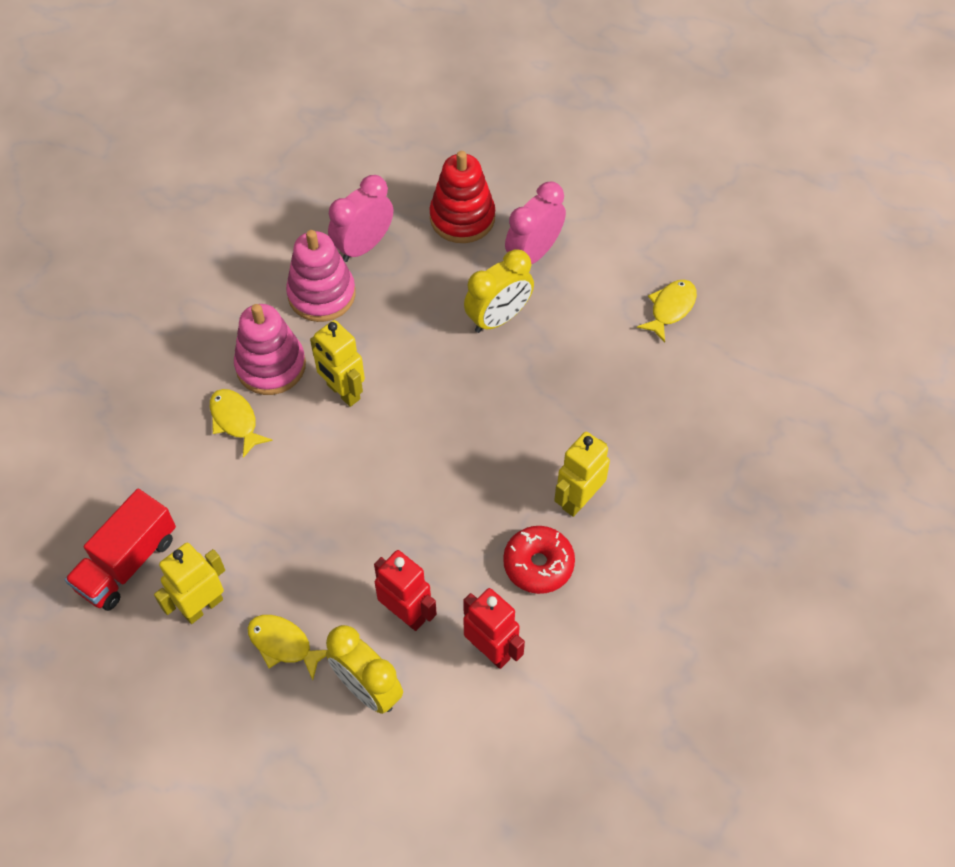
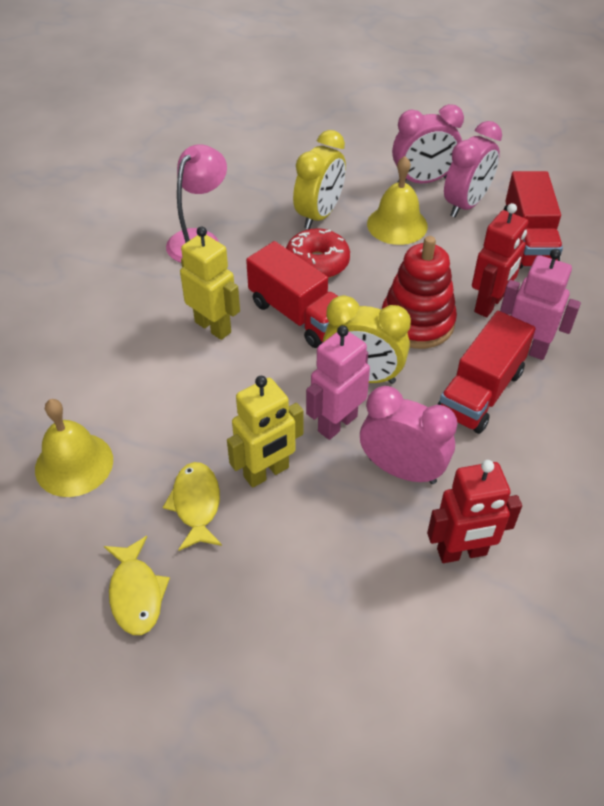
pink clock: 2 -> 3
pink lamp: 0 -> 1
pink robot: 0 -> 2
pink stacking toy: 2 -> 0
red truck: 1 -> 3
yellow bell: 0 -> 2
yellow fish: 3 -> 2
yellow robot: 3 -> 2

